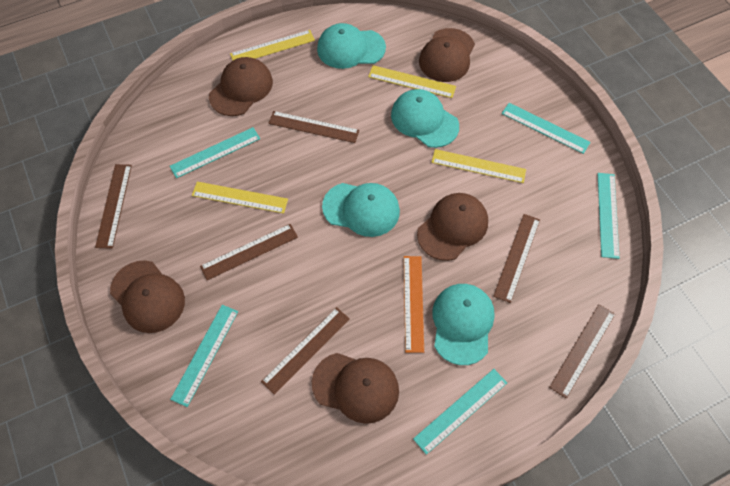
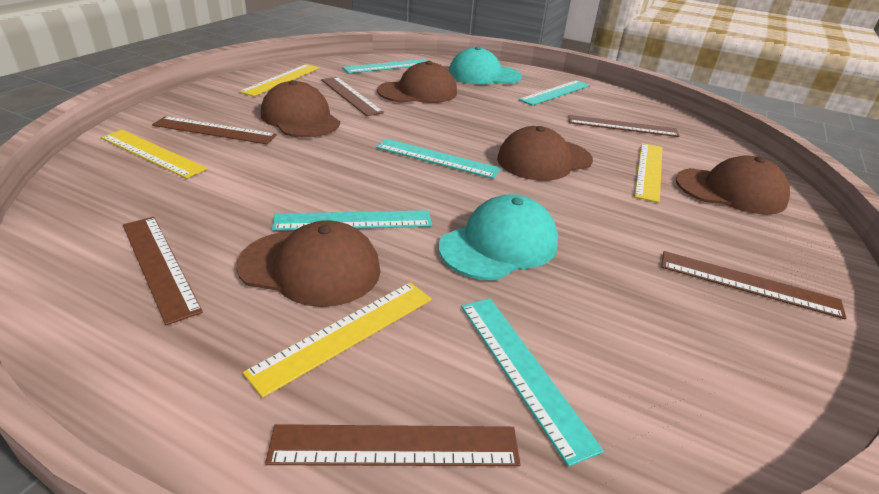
orange ruler: 1 -> 0
turquoise cap: 4 -> 2

